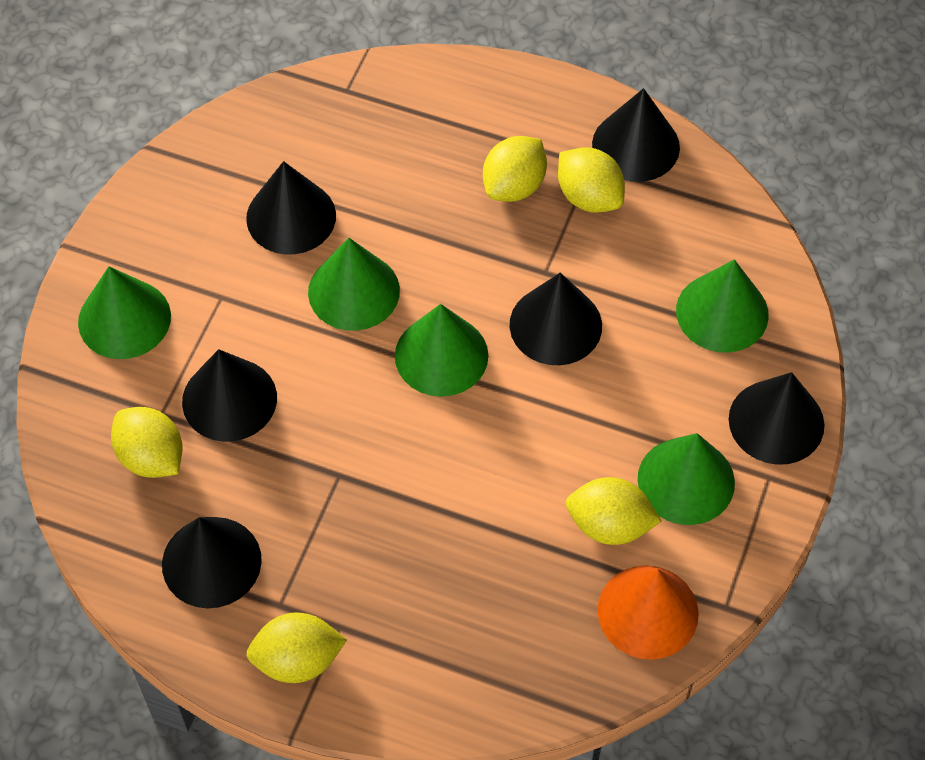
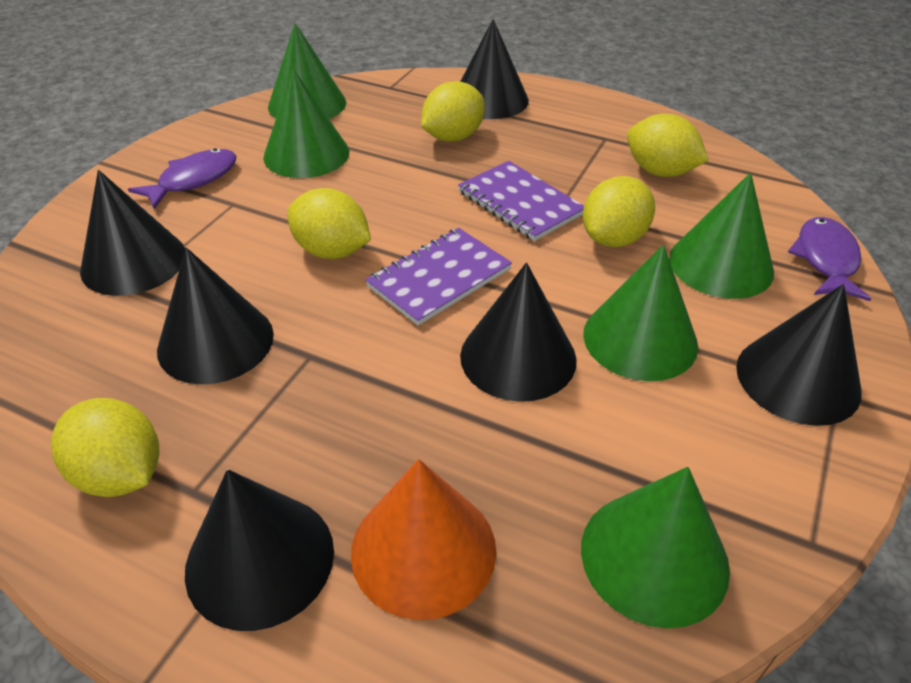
purple fish: 0 -> 2
purple notebook: 0 -> 2

